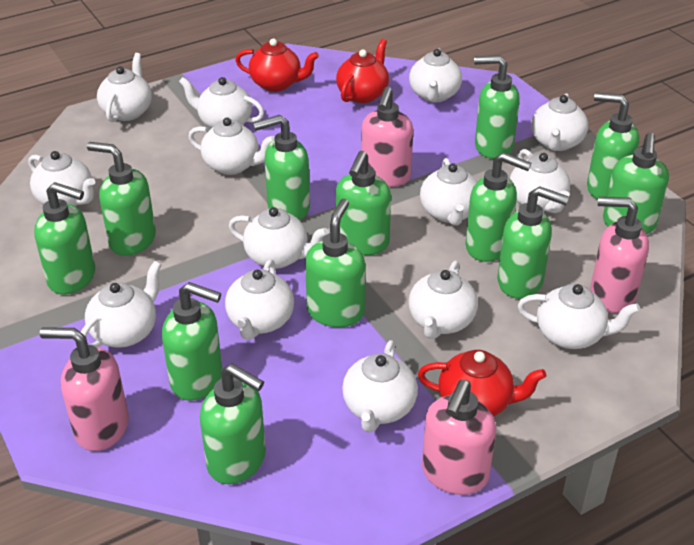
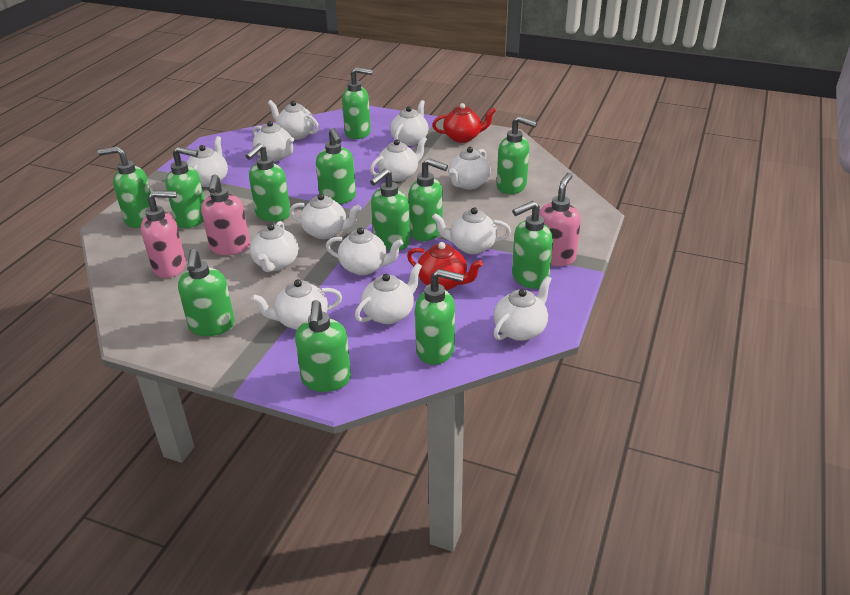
pink soap dispenser: 4 -> 3
red teapot: 3 -> 2
white teapot: 14 -> 13

